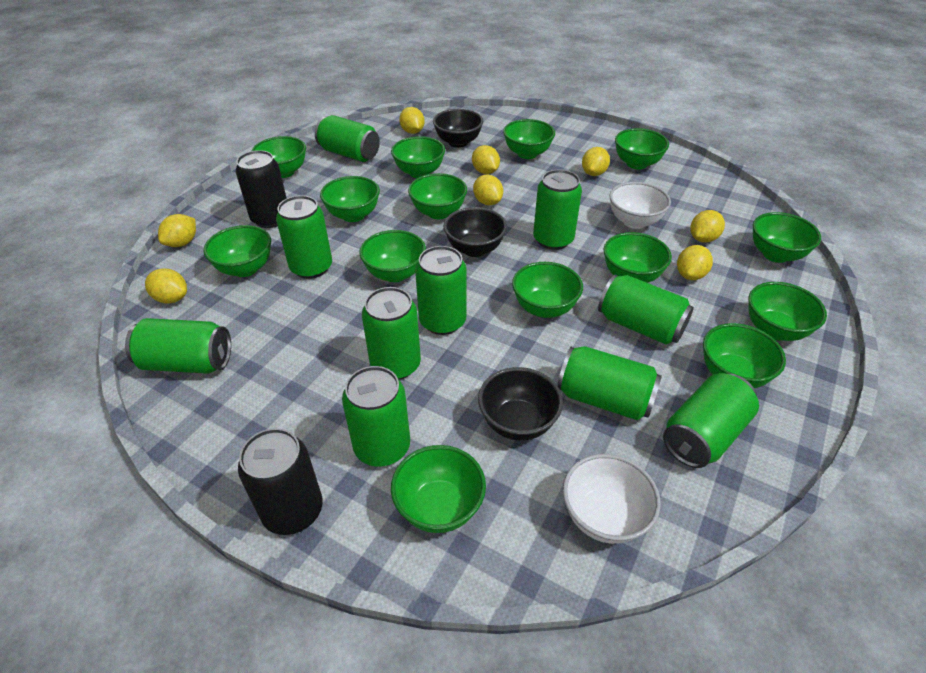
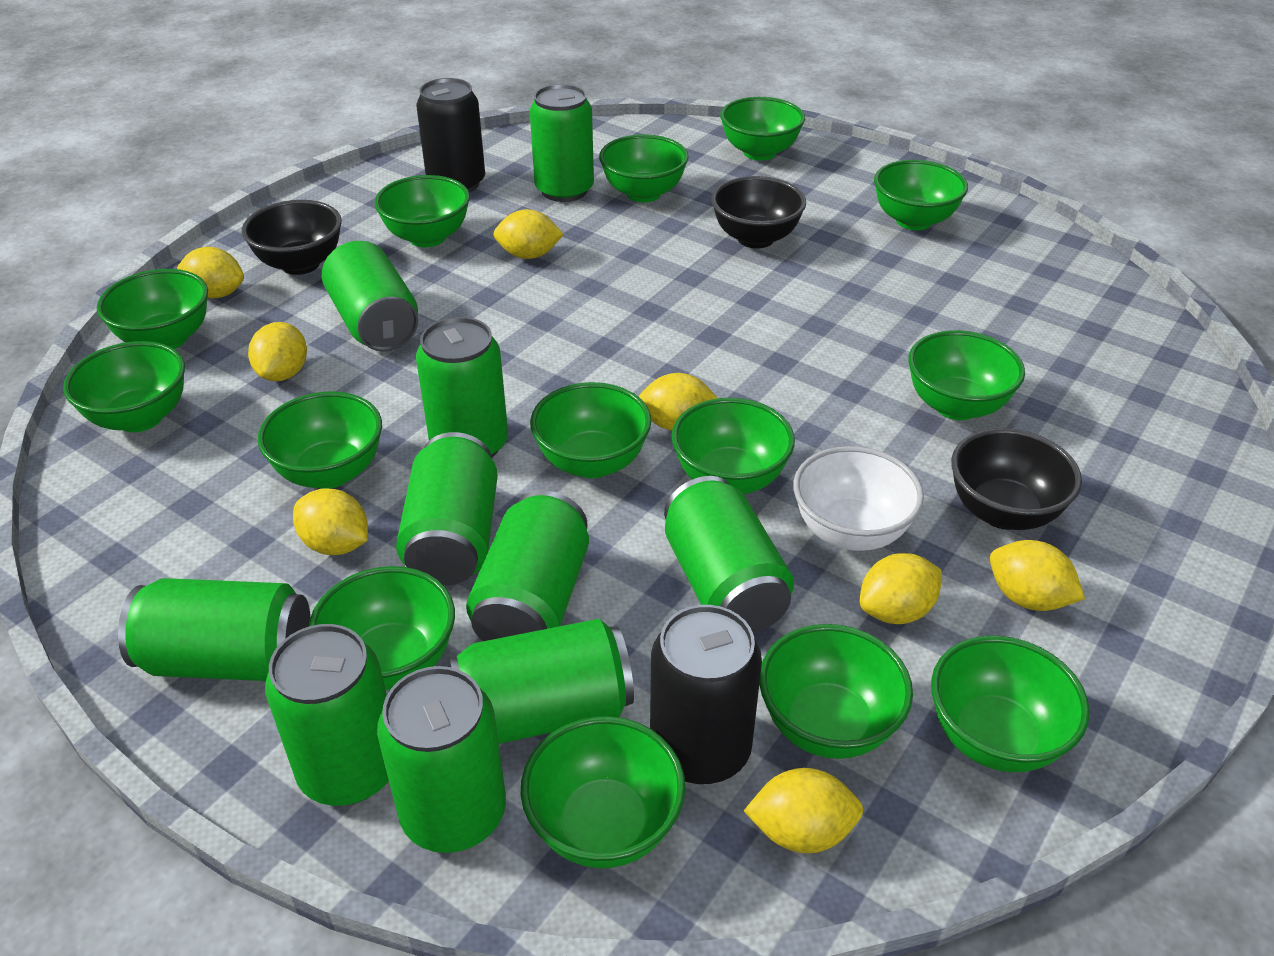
white bowl: 2 -> 1

